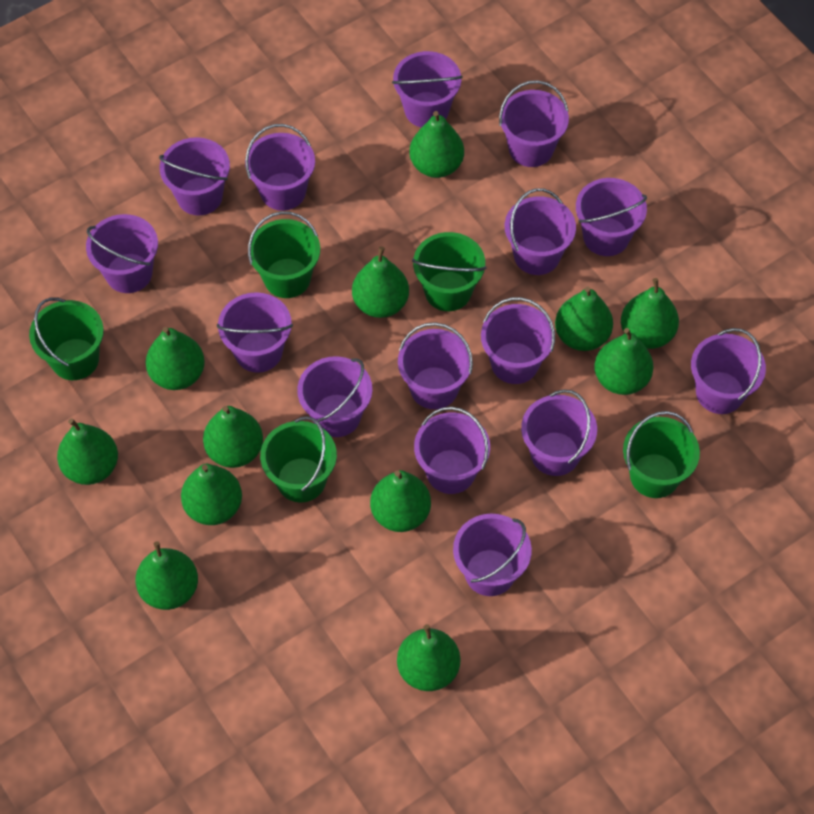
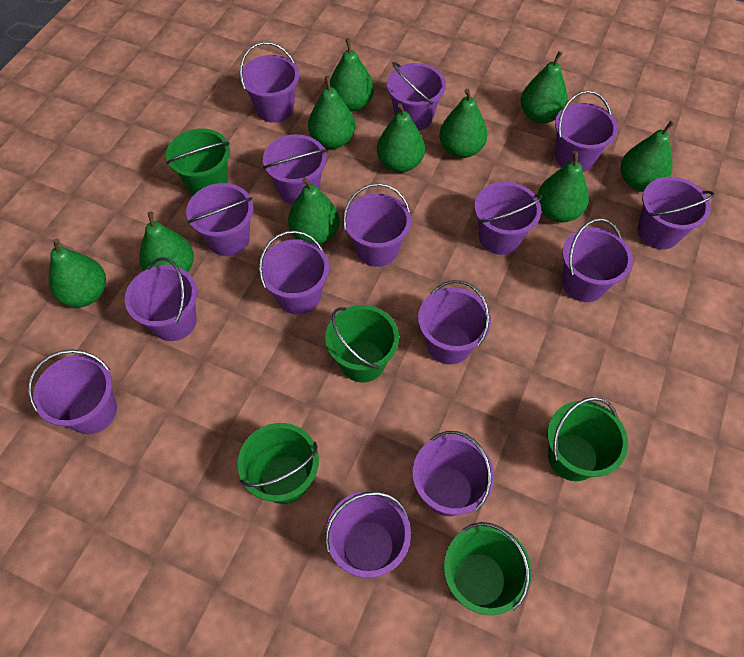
green pear: 12 -> 10

